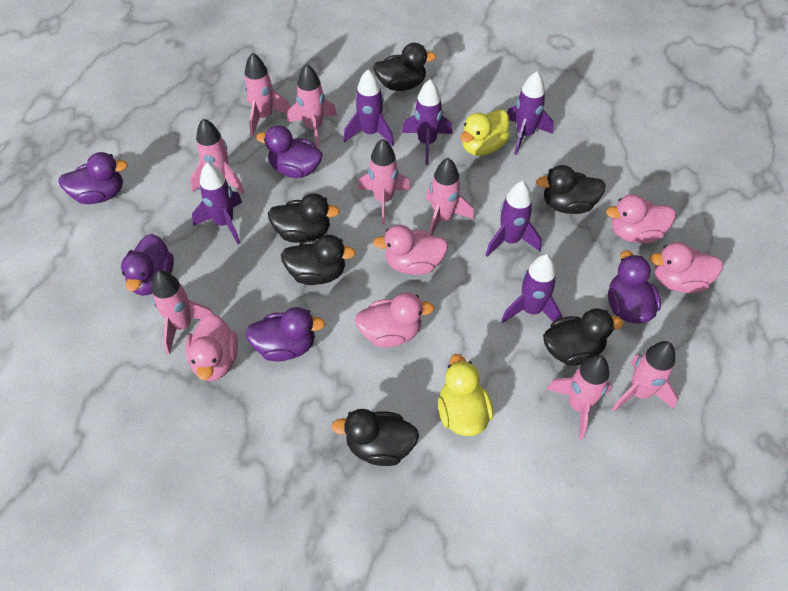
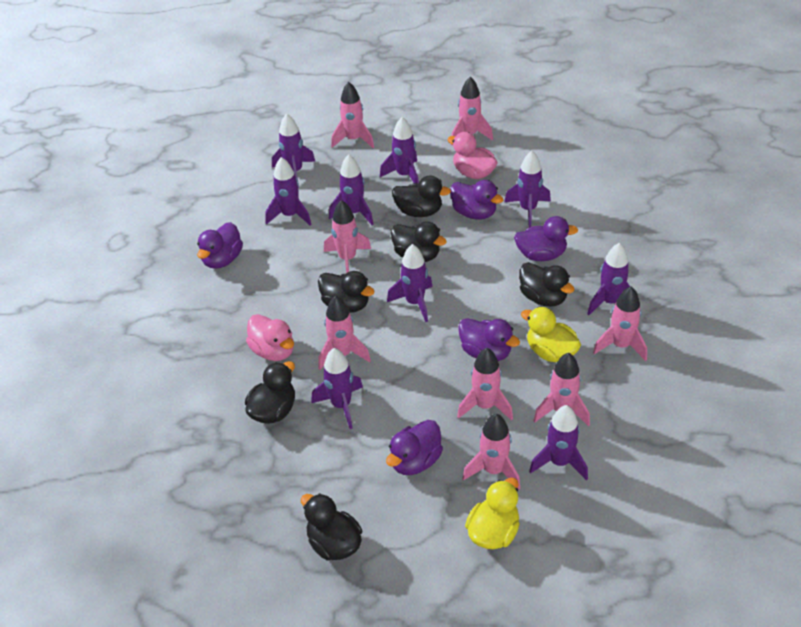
pink duck: 5 -> 2
purple rocket: 6 -> 9

